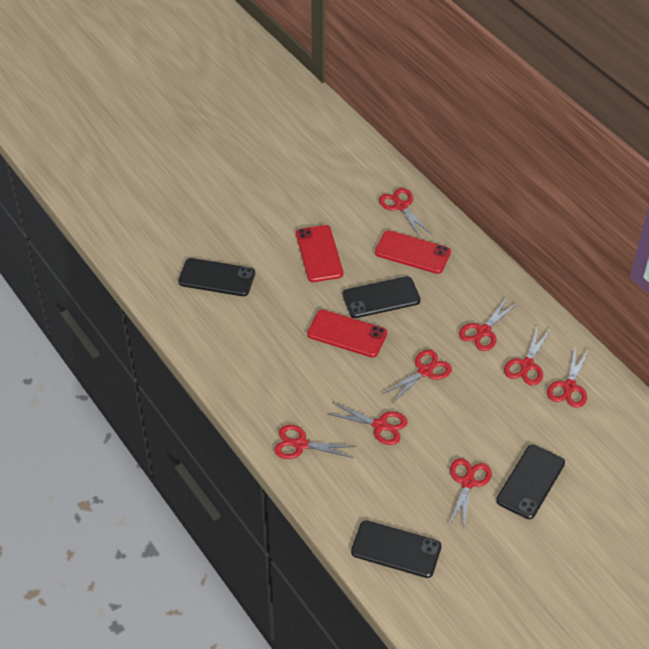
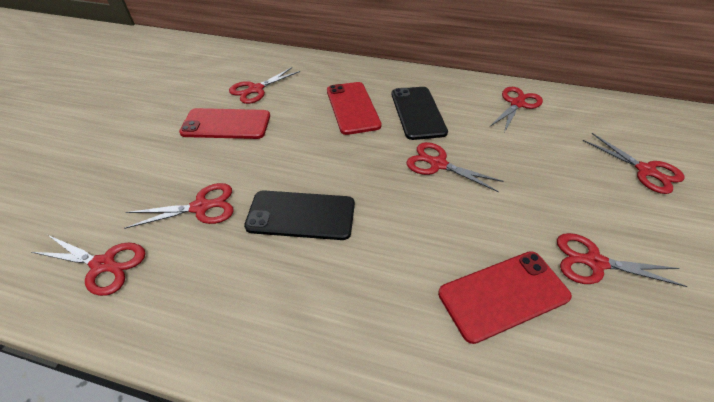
black phone: 4 -> 2
red scissors: 8 -> 7

